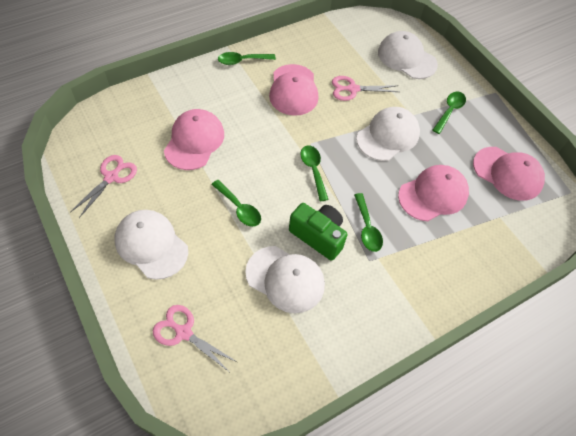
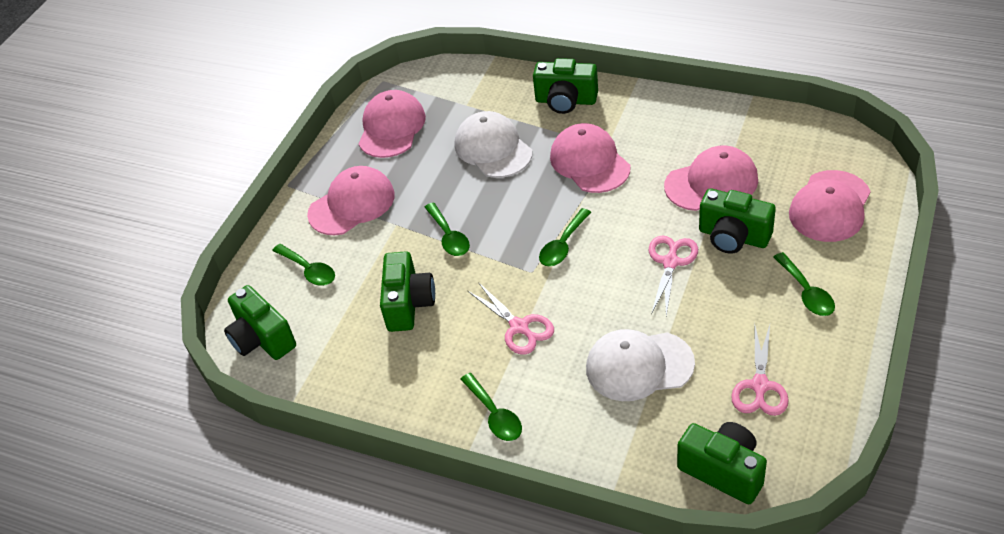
green camera: 1 -> 5
pink cap: 4 -> 5
white cap: 4 -> 2

